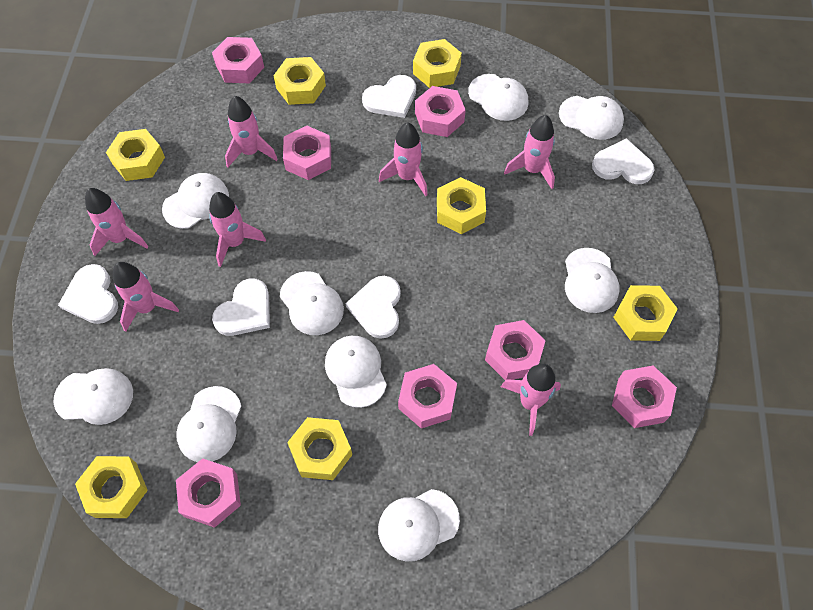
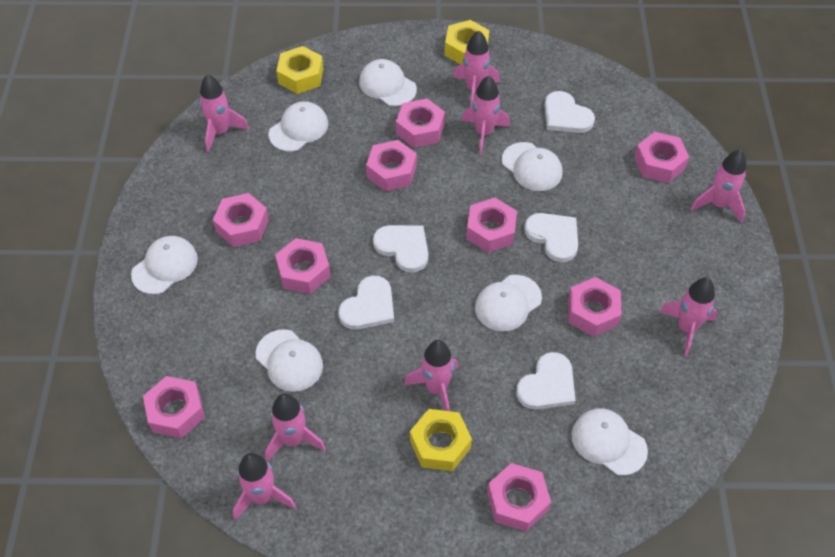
pink nut: 7 -> 9
pink rocket: 7 -> 8
white cap: 9 -> 7
yellow nut: 7 -> 3

